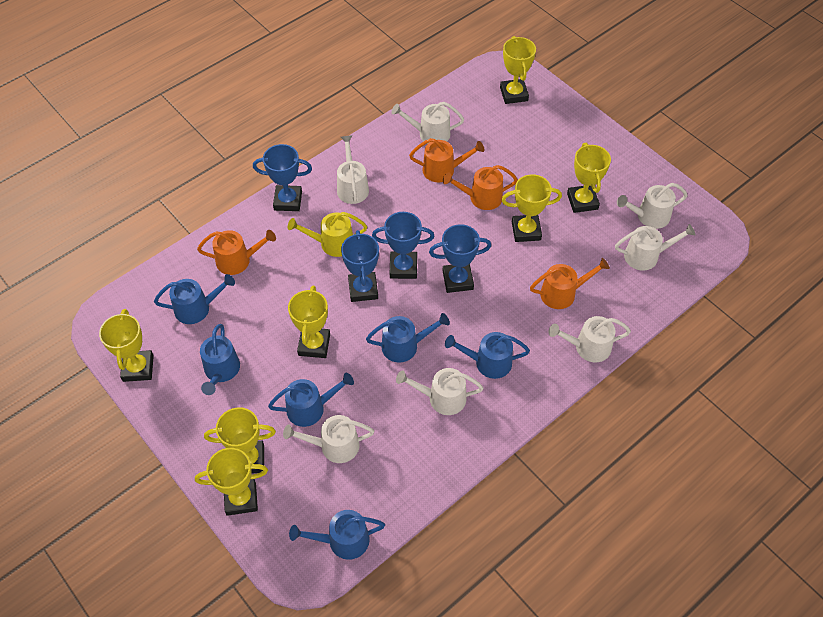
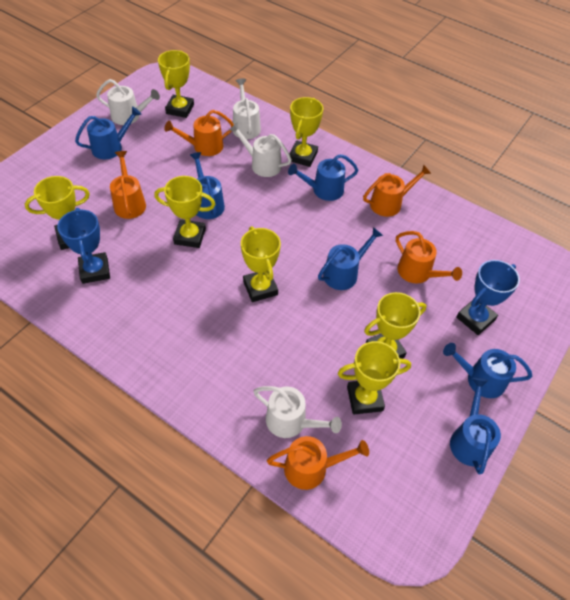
blue trophy: 4 -> 2
orange watering can: 4 -> 5
white watering can: 7 -> 4
yellow watering can: 1 -> 0

